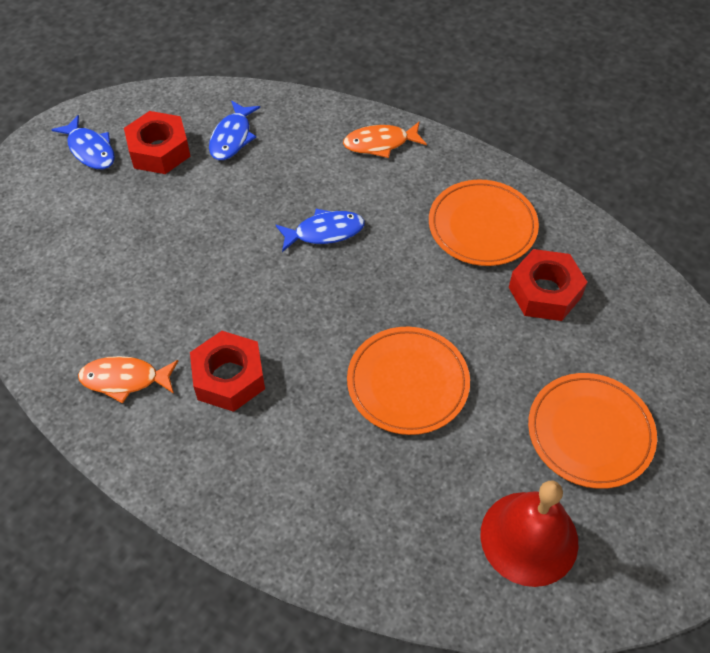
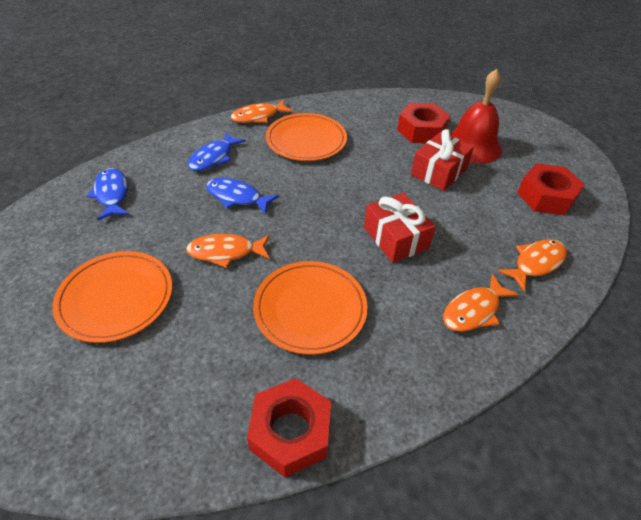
orange fish: 2 -> 4
red gift: 0 -> 2

